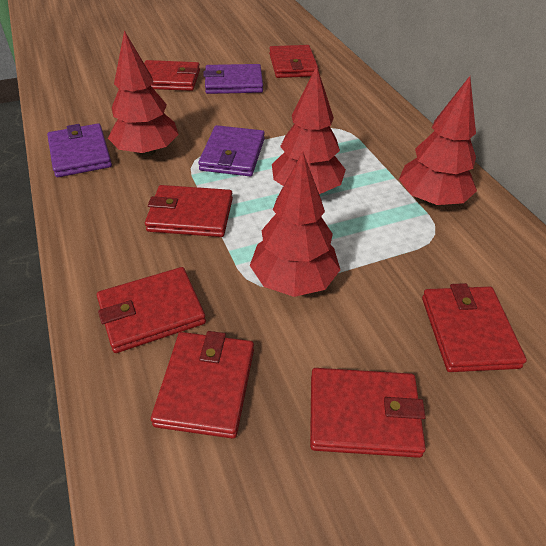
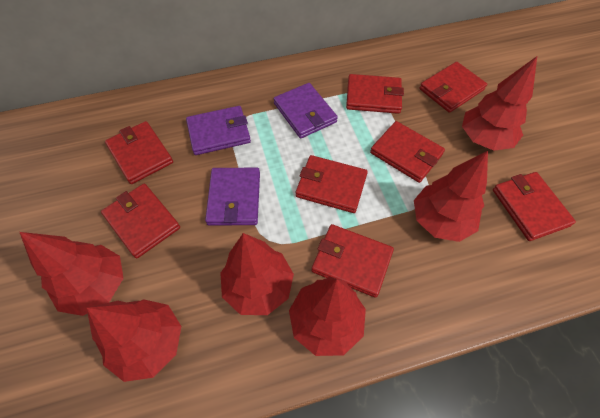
red tree: 4 -> 6
red wallet: 7 -> 8

